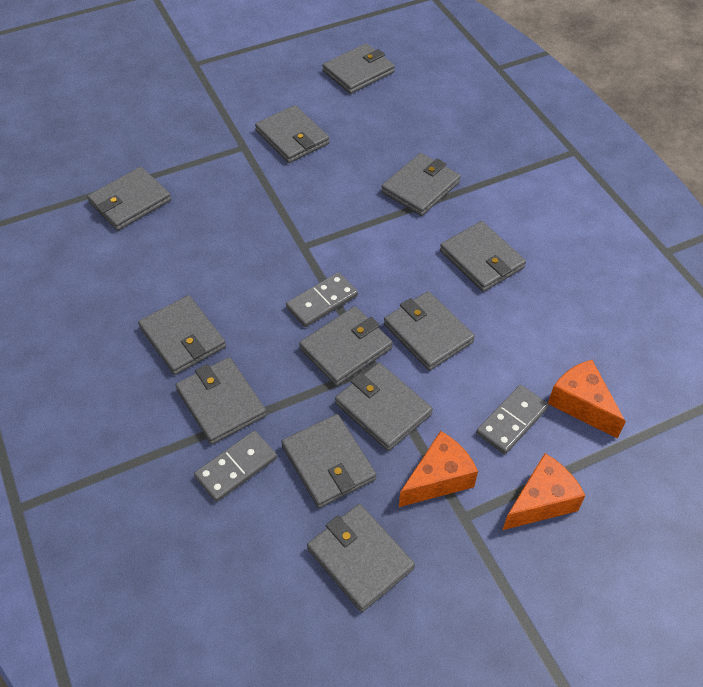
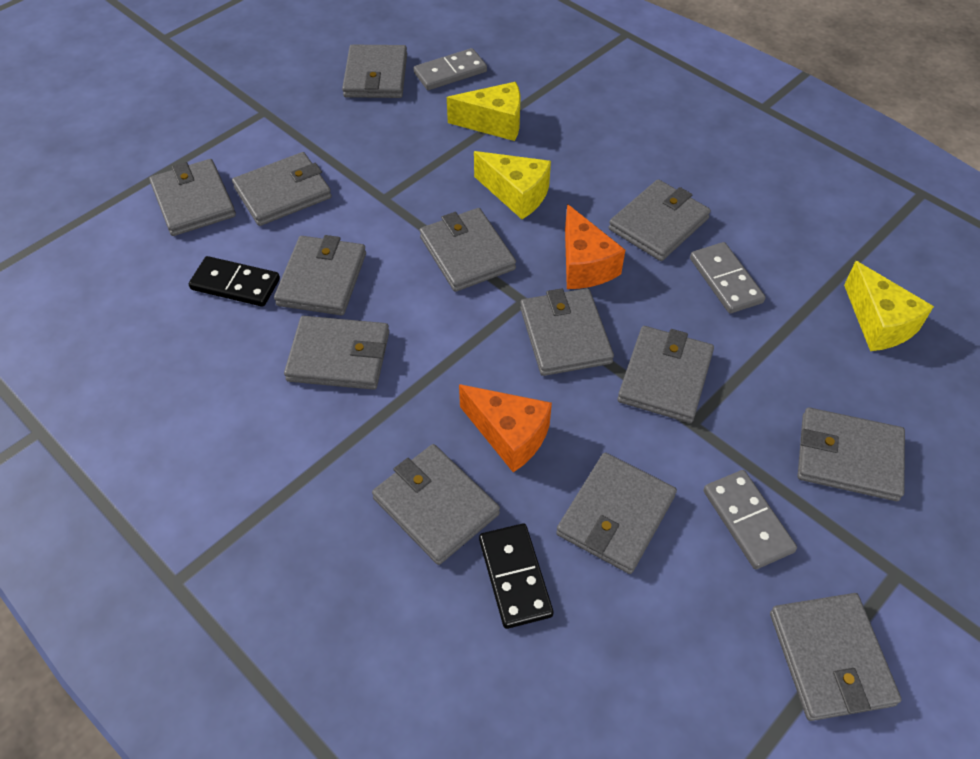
black domino: 0 -> 2
grey wallet: 12 -> 13
orange cheese: 3 -> 2
yellow cheese: 0 -> 3

